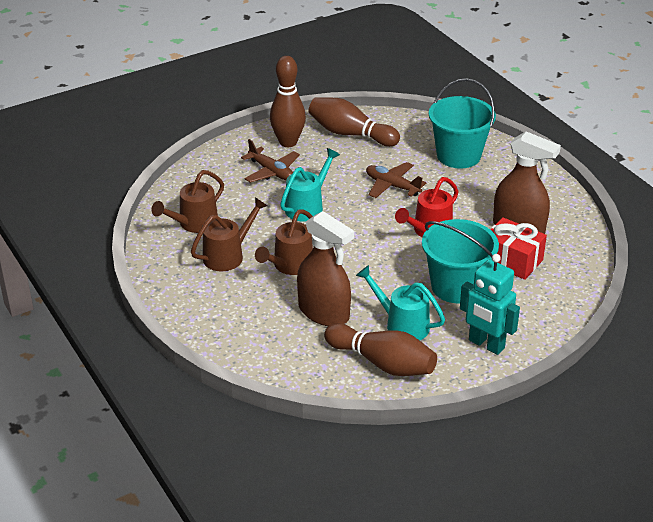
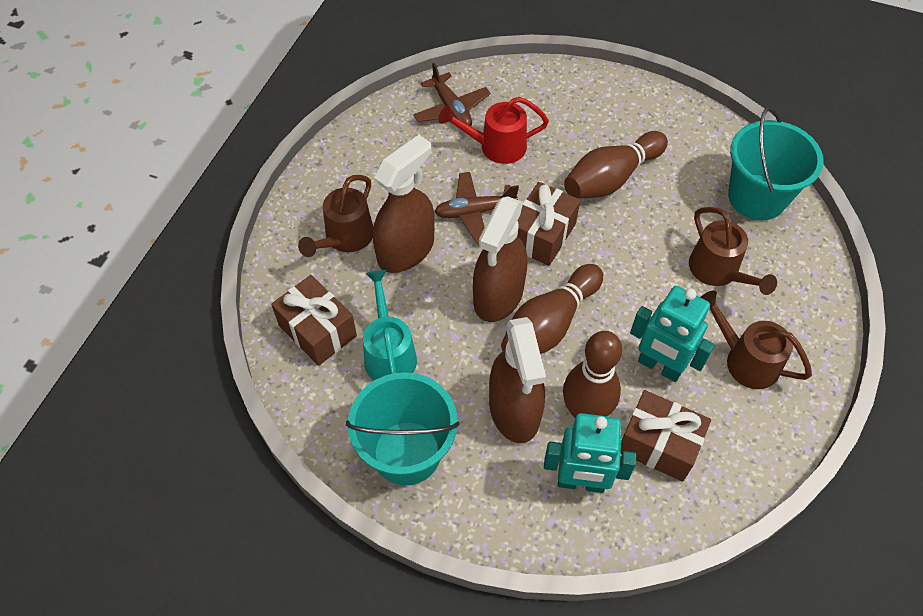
brown gift: 0 -> 3
brown spray bottle: 2 -> 3
red gift: 1 -> 0
turquoise robot: 1 -> 2
turquoise watering can: 2 -> 1

